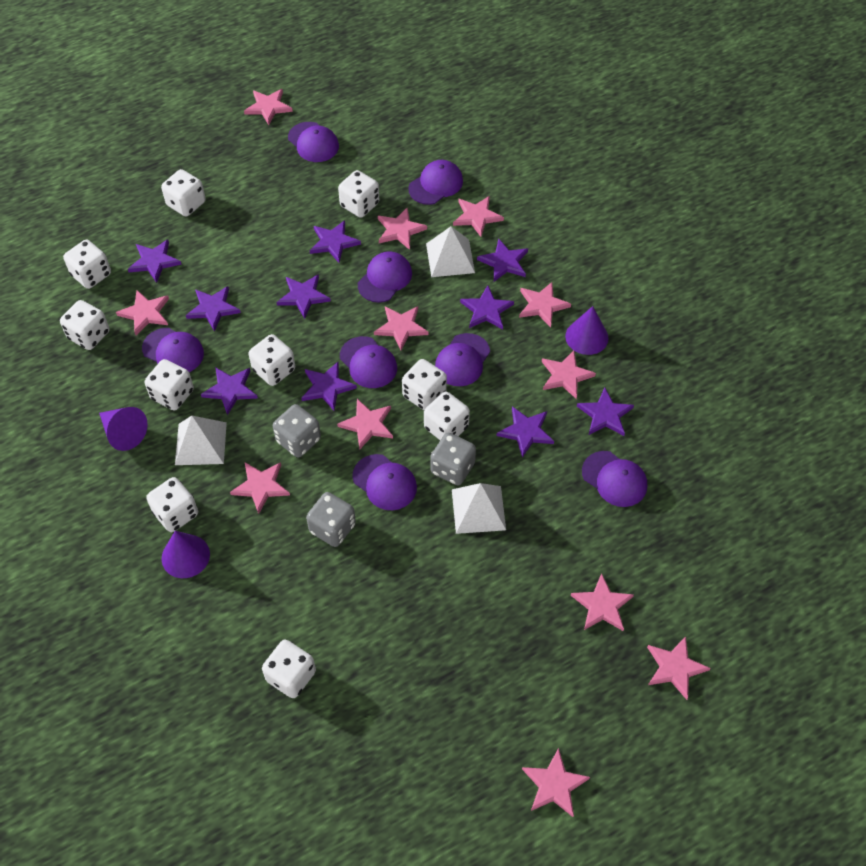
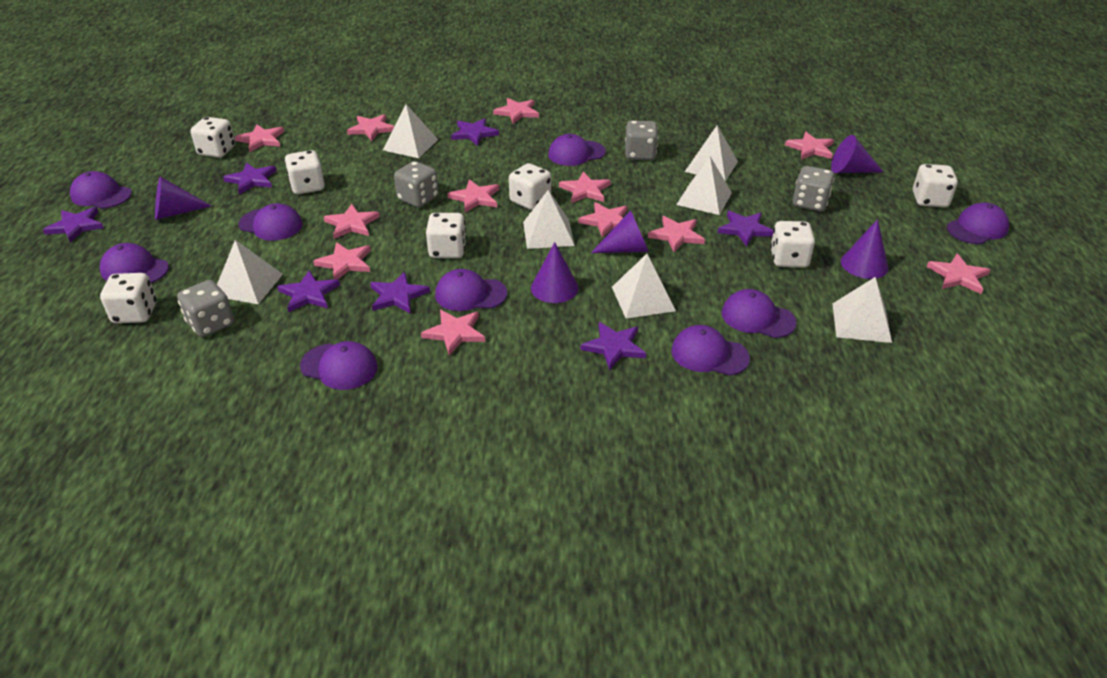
grey dice: 3 -> 4
purple cap: 8 -> 9
purple cone: 3 -> 5
purple star: 10 -> 7
white dice: 10 -> 7
white pyramid: 3 -> 7

